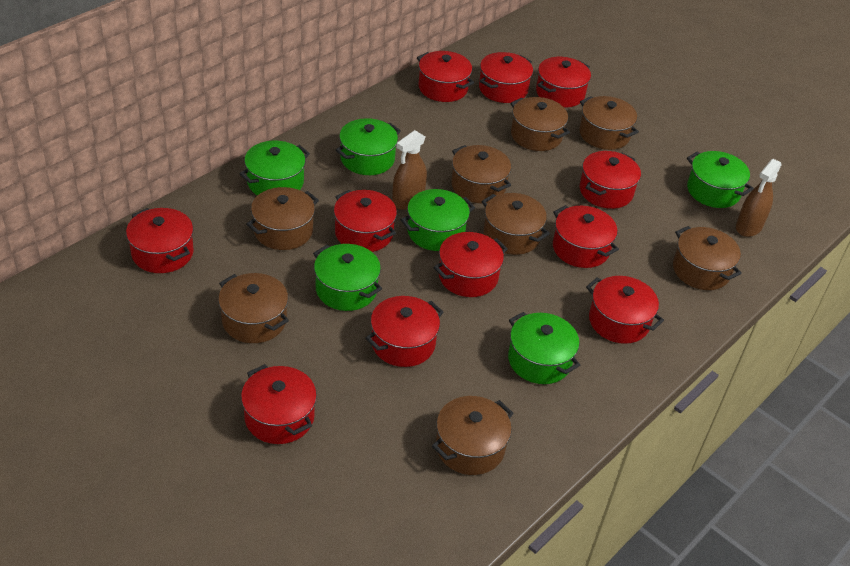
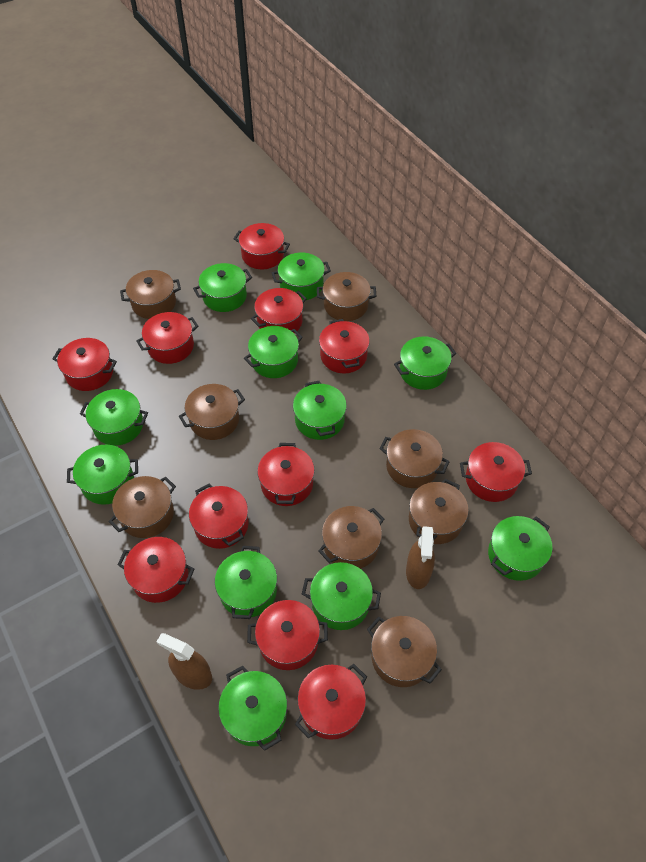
green pot: 6 -> 11

